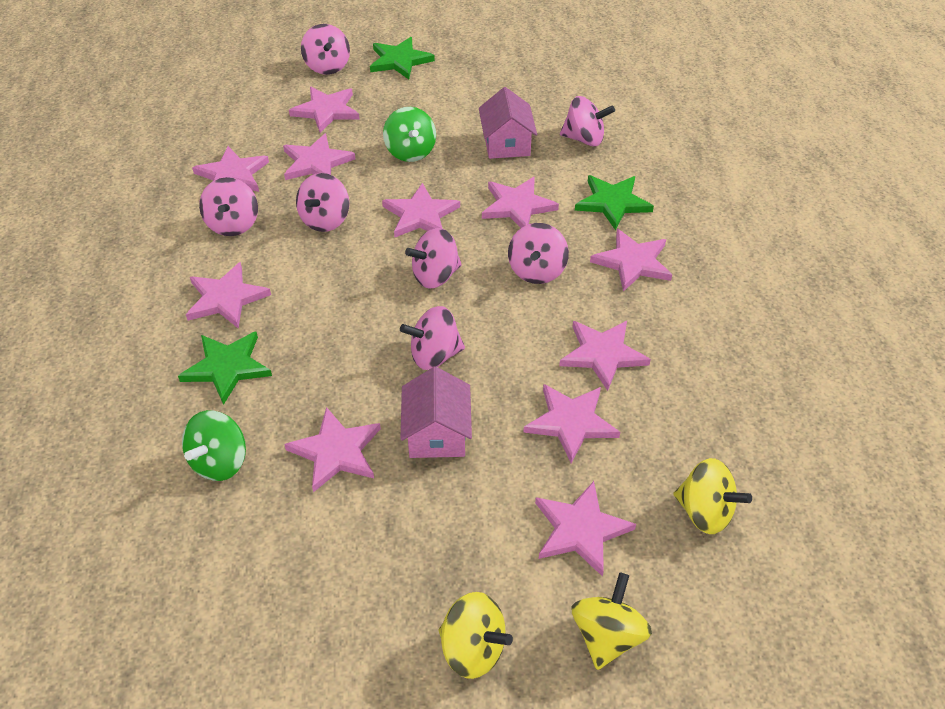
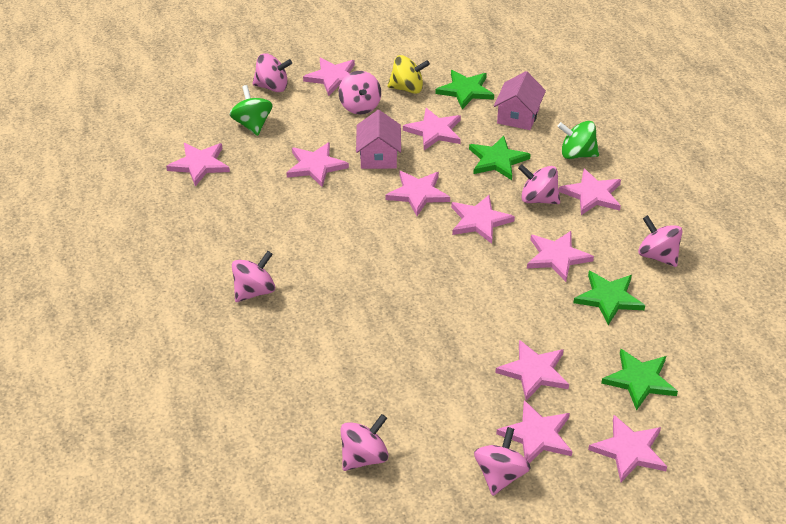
green star: 3 -> 4
yellow spinning top: 3 -> 1

